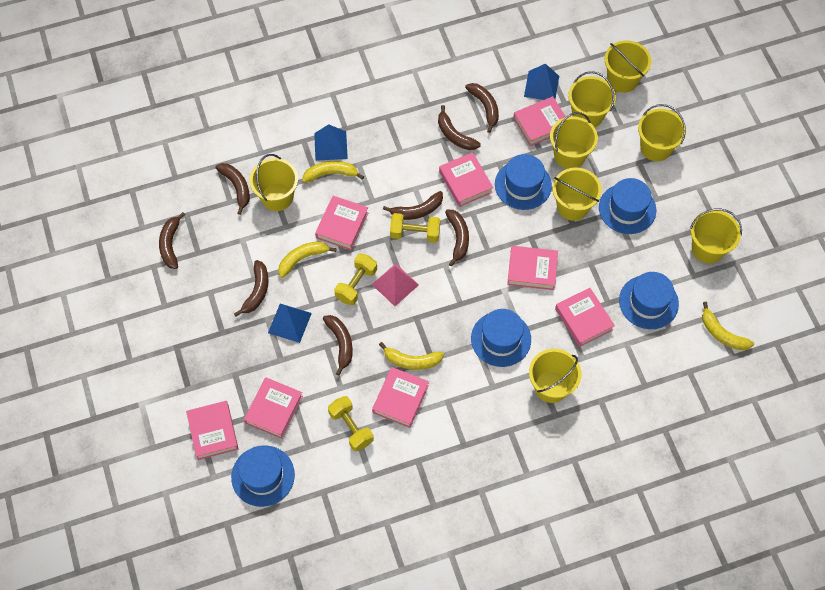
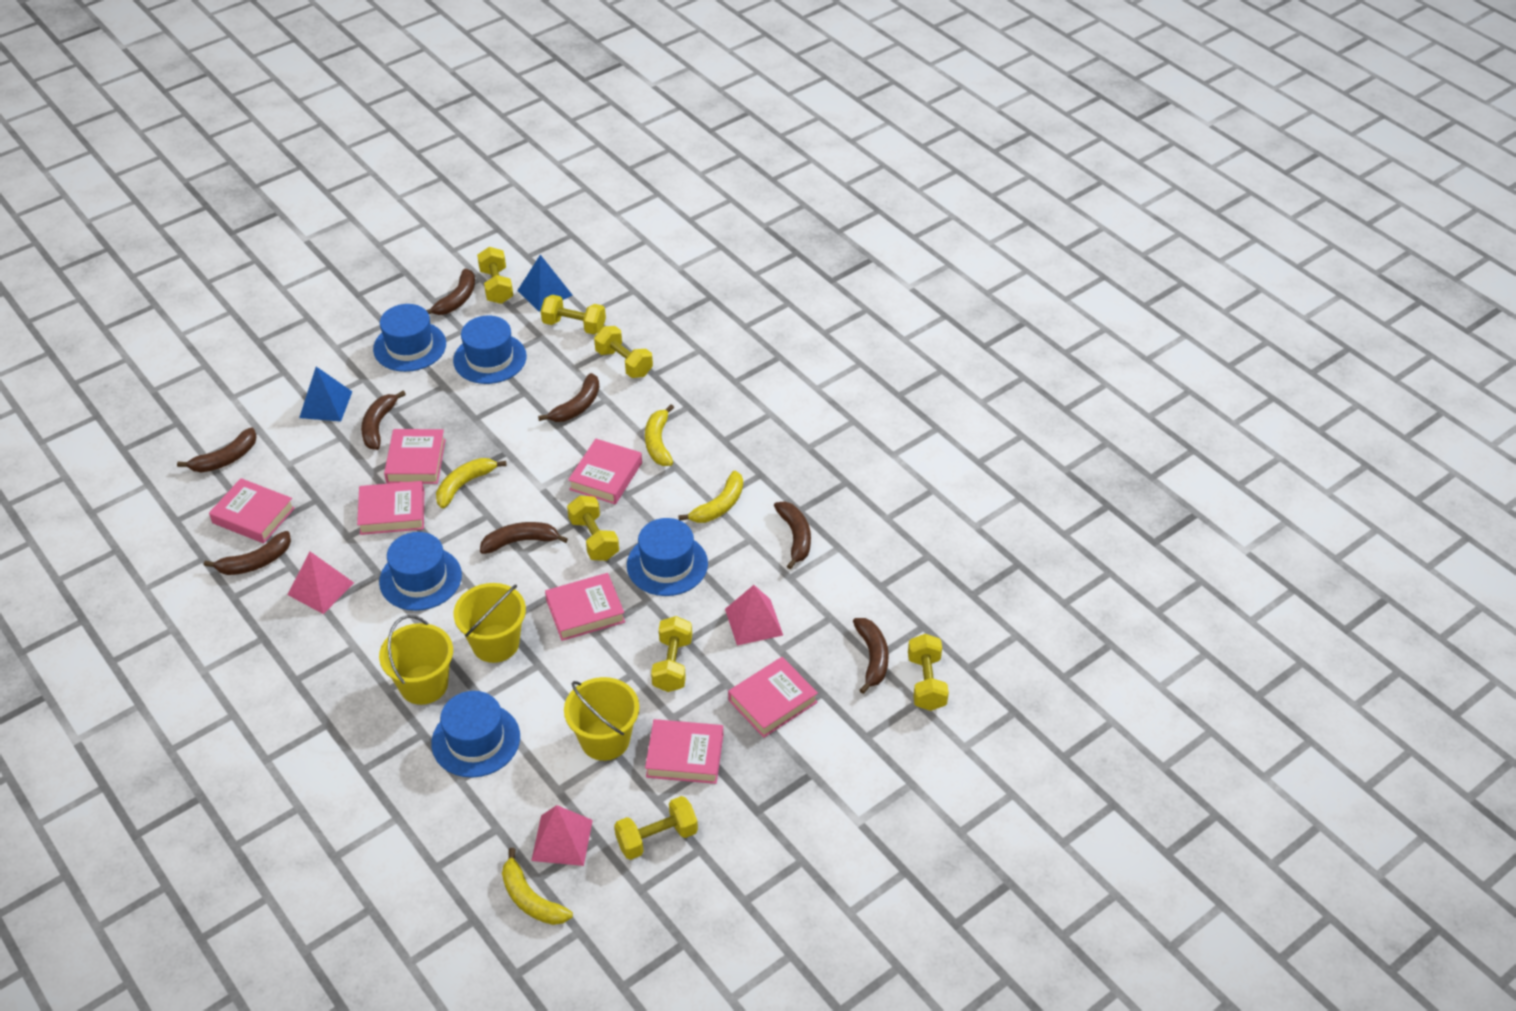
blue pyramid: 3 -> 2
pink book: 8 -> 7
pink pyramid: 1 -> 3
yellow bucket: 8 -> 3
yellow dumbbell: 3 -> 7

